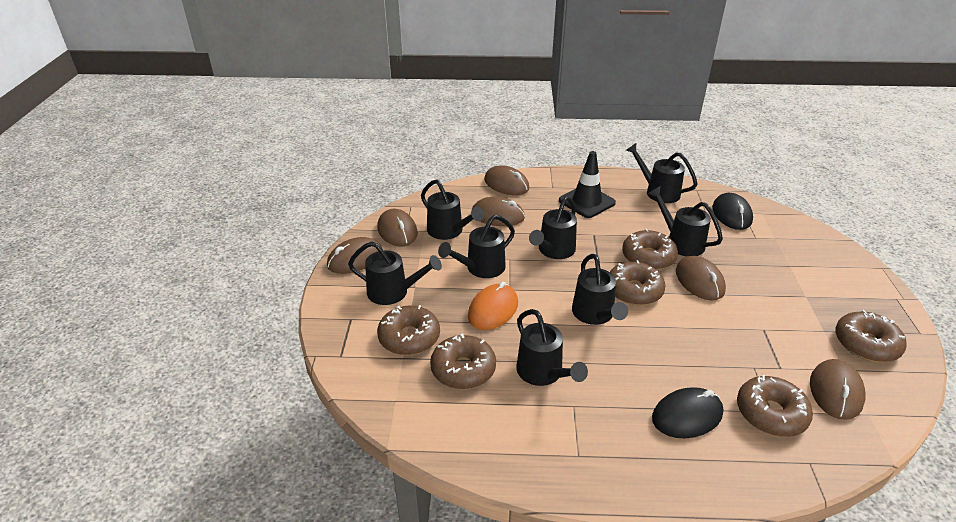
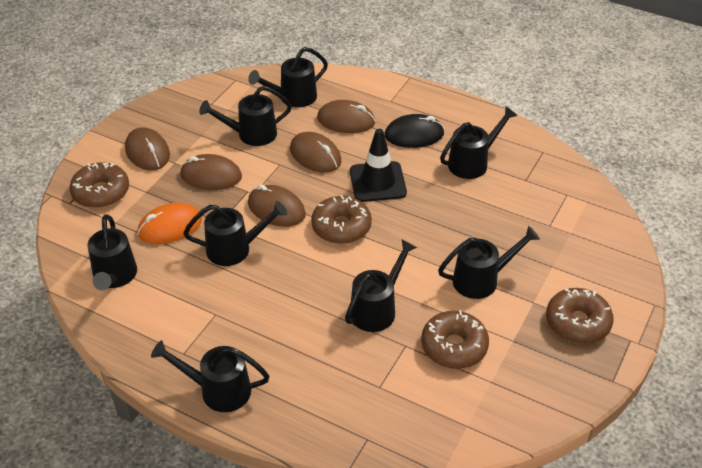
black mouse: 2 -> 1
brown donut: 6 -> 4
brown mouse: 6 -> 5

